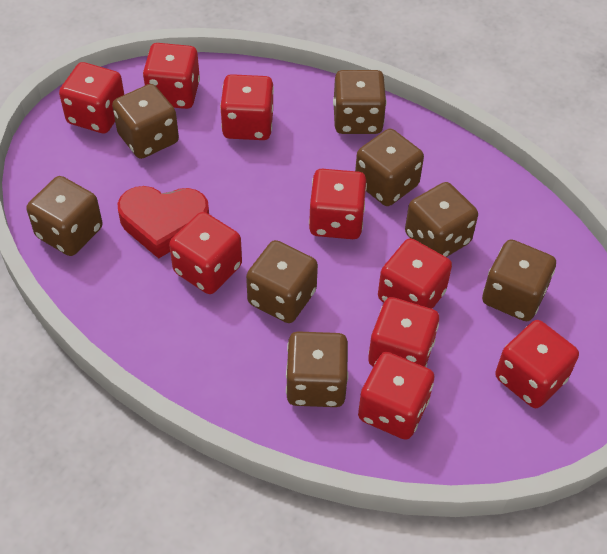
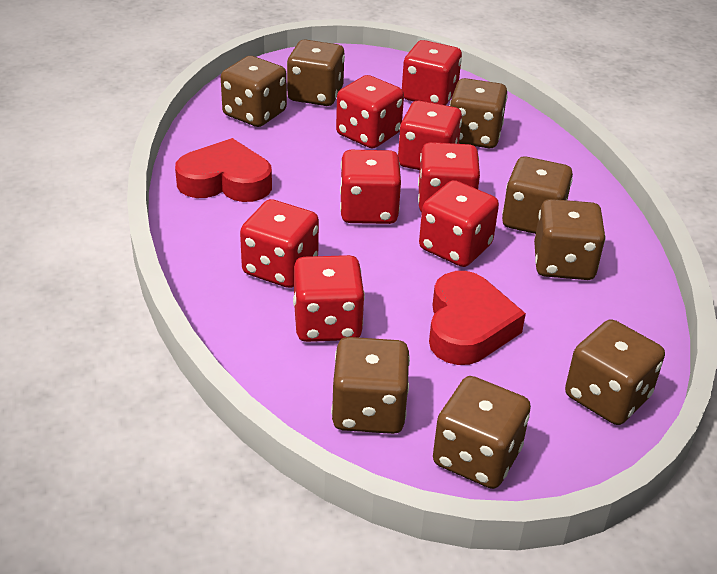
red dice: 9 -> 8
red heart: 1 -> 2

